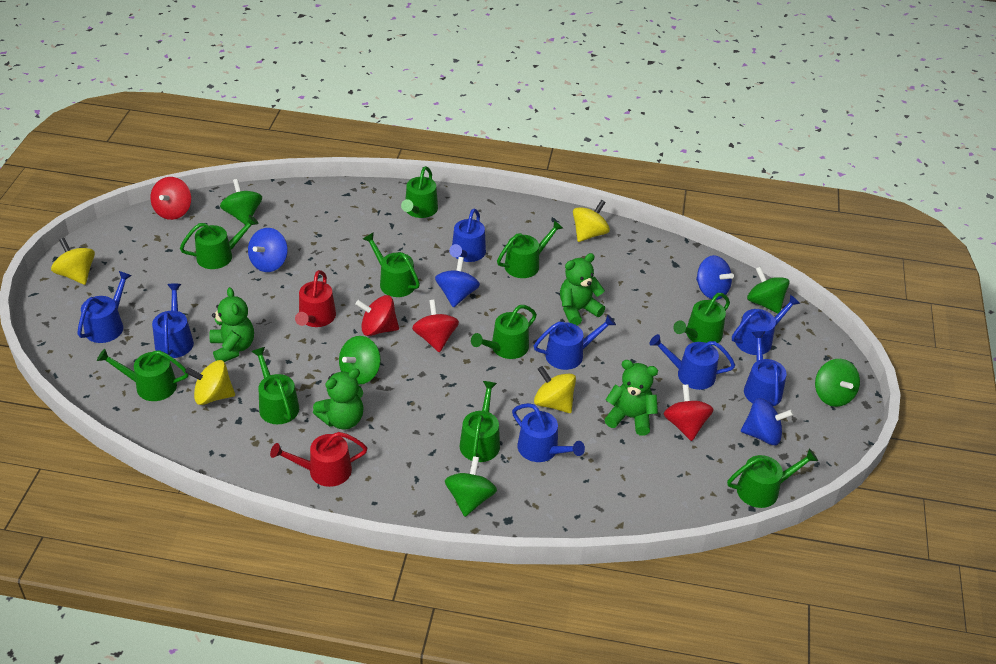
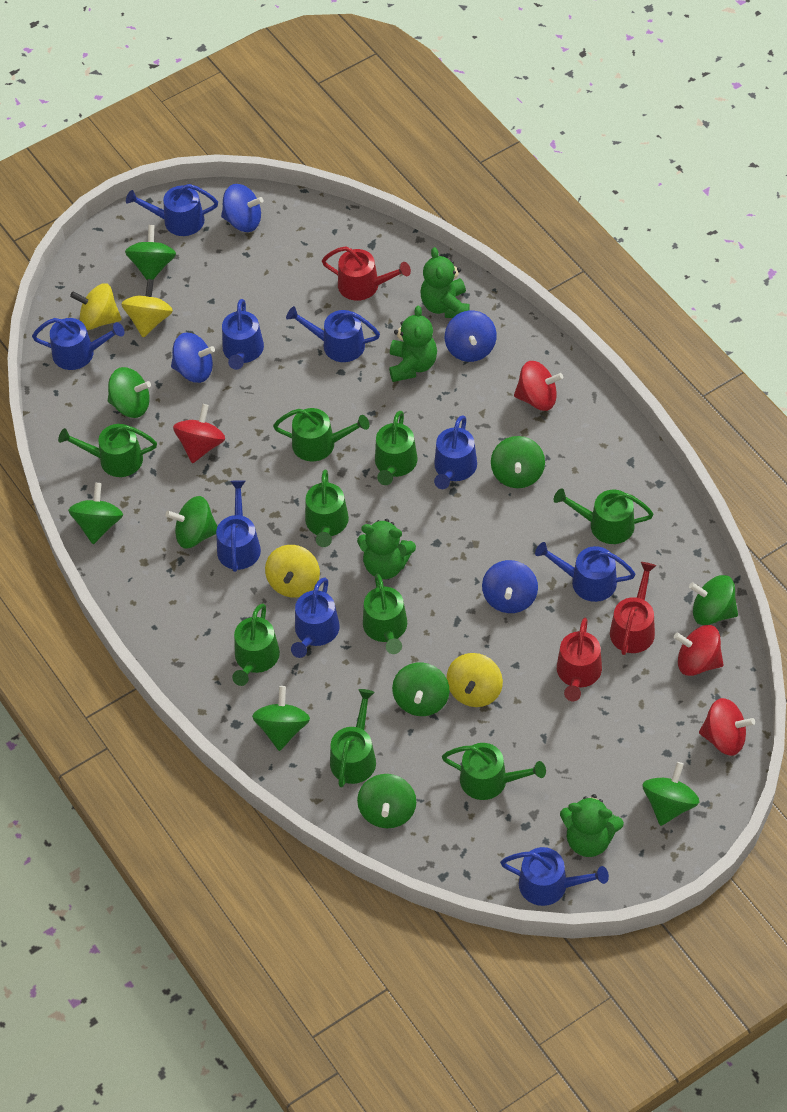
blue watering can: 8 -> 9
green spinning top: 5 -> 10
green watering can: 10 -> 9
red watering can: 2 -> 3

